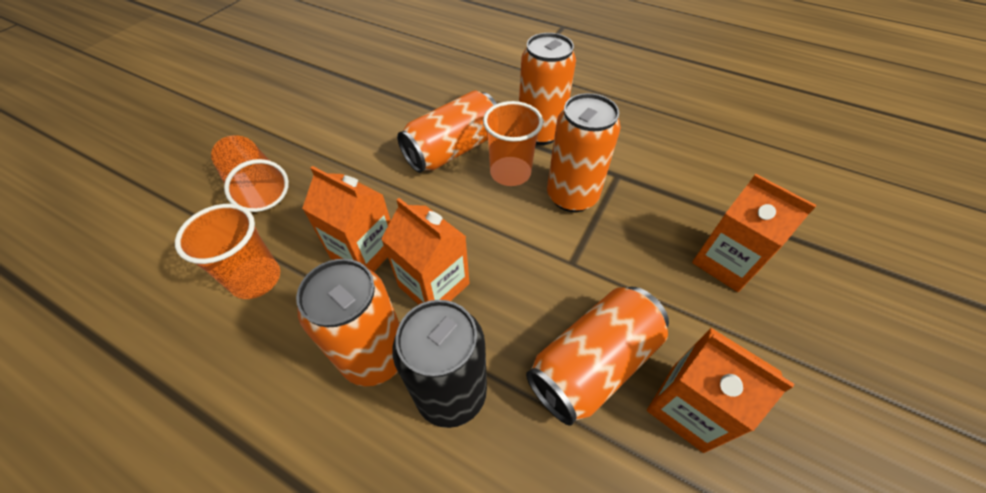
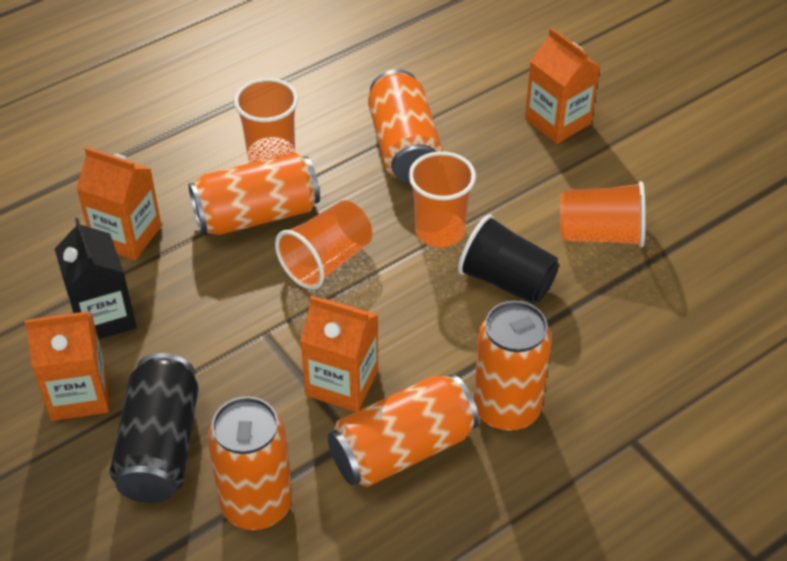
black carton: 0 -> 1
black cup: 0 -> 1
orange cup: 3 -> 4

